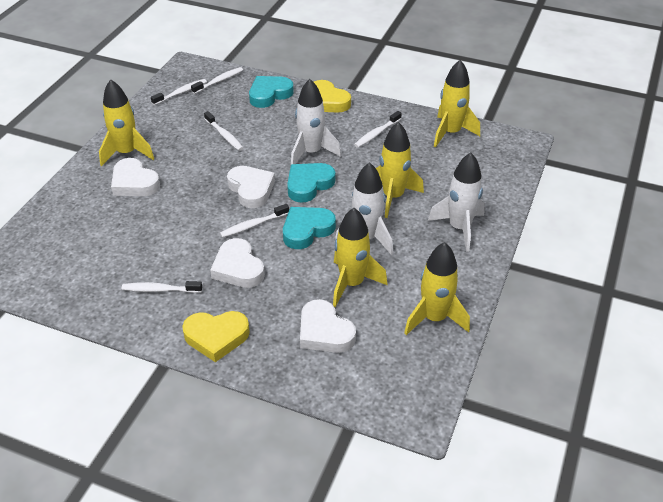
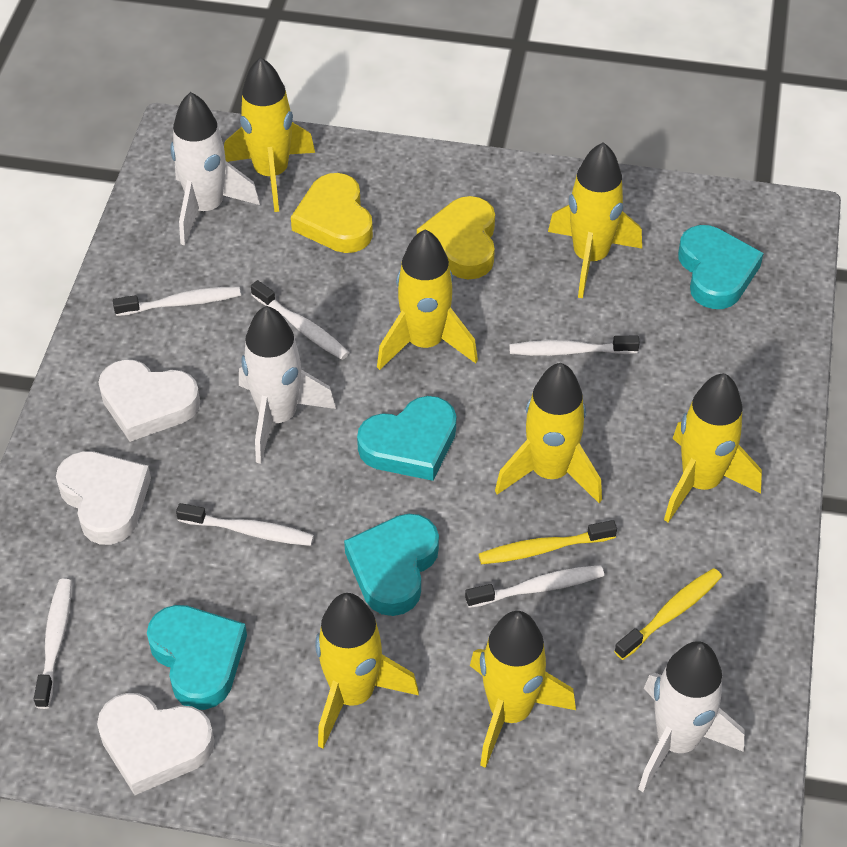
turquoise heart: 3 -> 4
white heart: 4 -> 3
yellow rocket: 5 -> 7
yellow toothbrush: 0 -> 2

